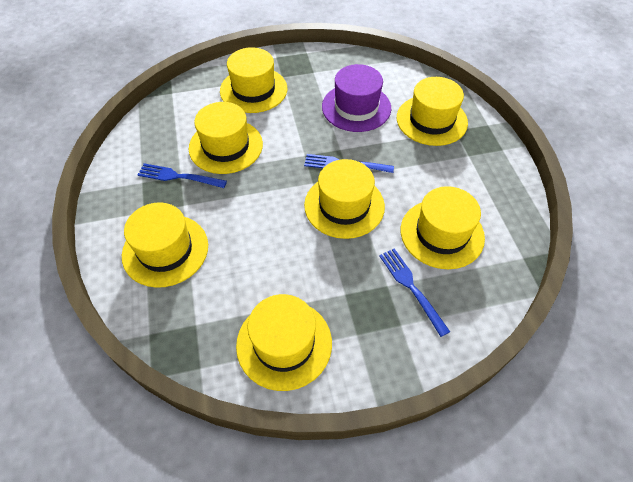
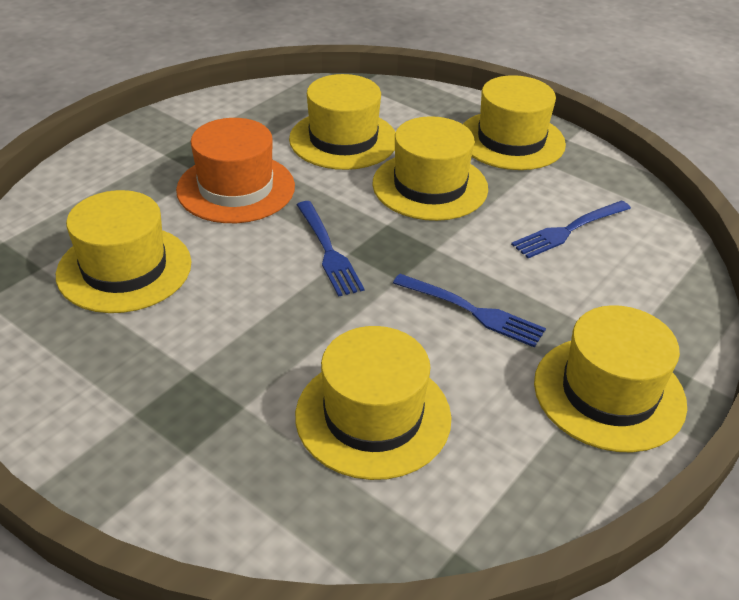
orange hat: 0 -> 1
purple hat: 1 -> 0
yellow hat: 7 -> 6

